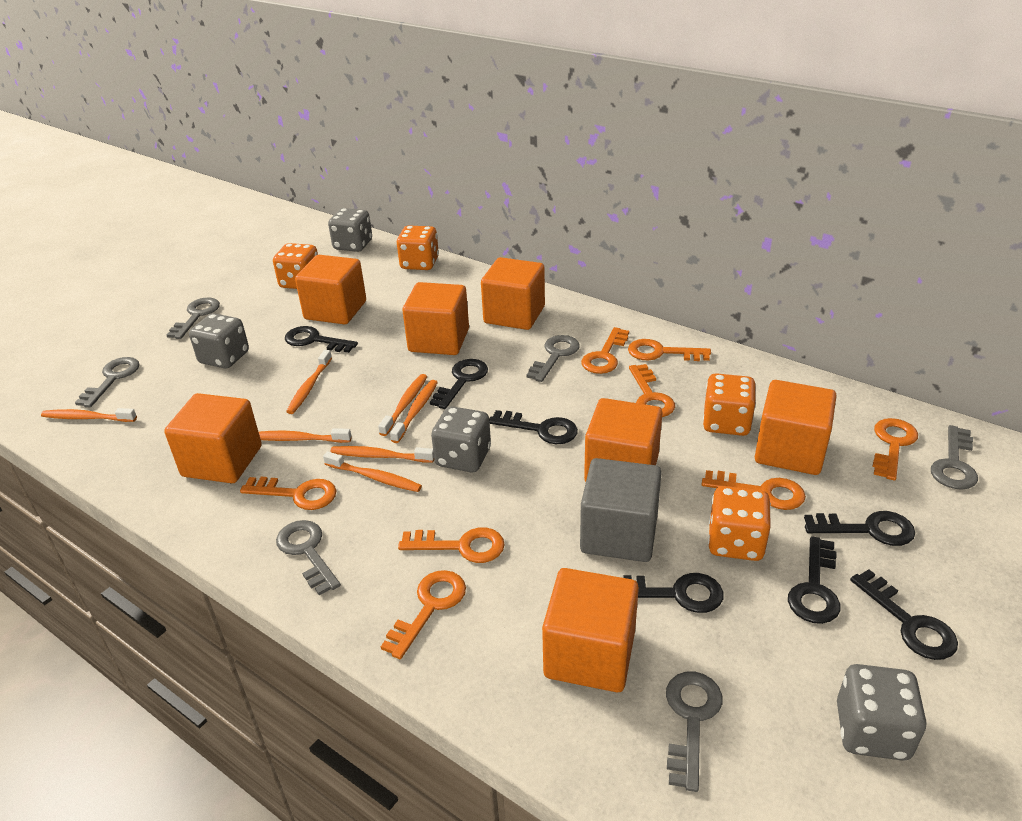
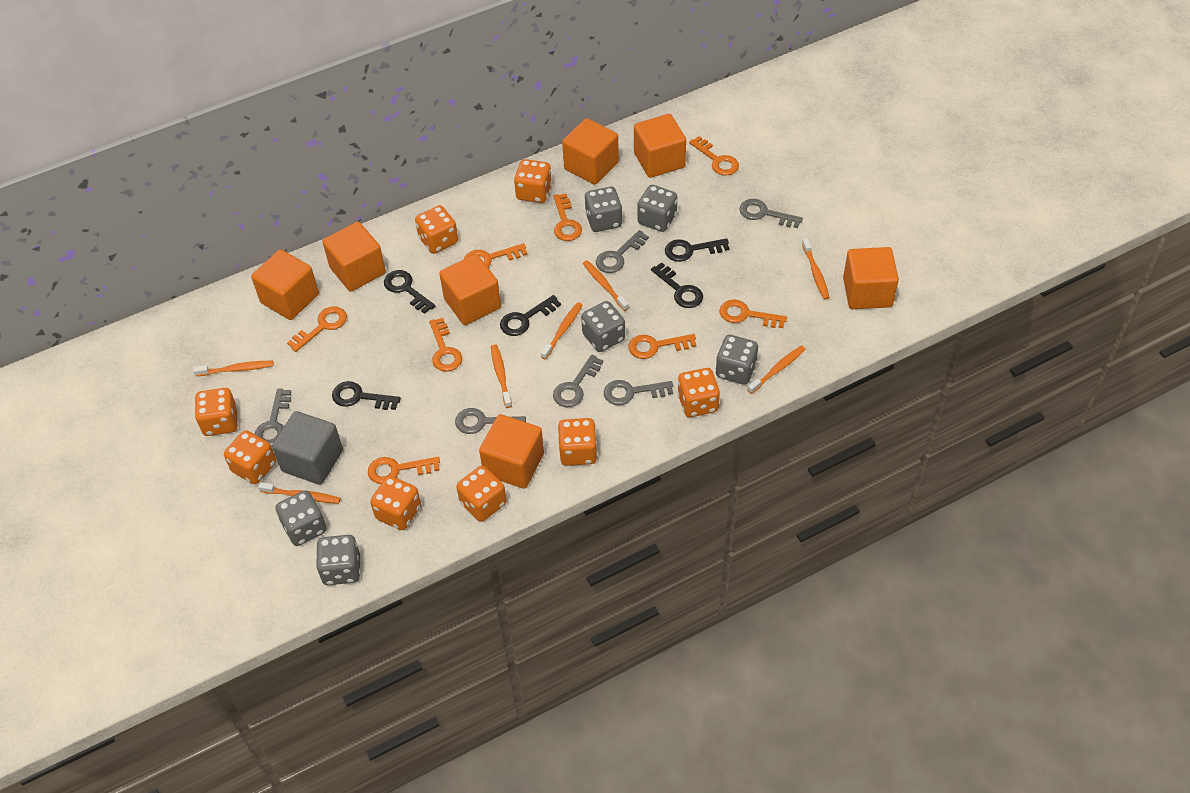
black key: 7 -> 5
grey dice: 4 -> 6
orange dice: 4 -> 8

